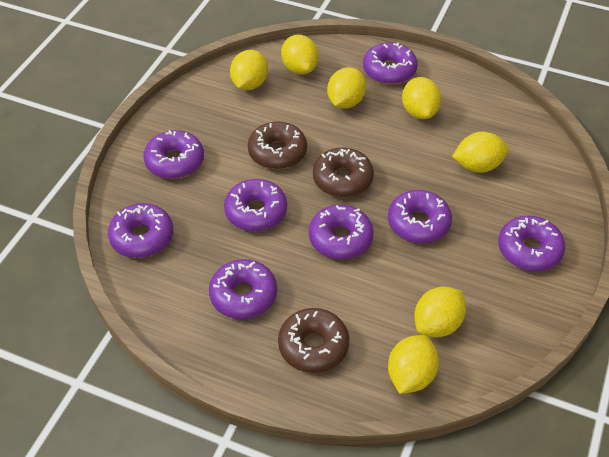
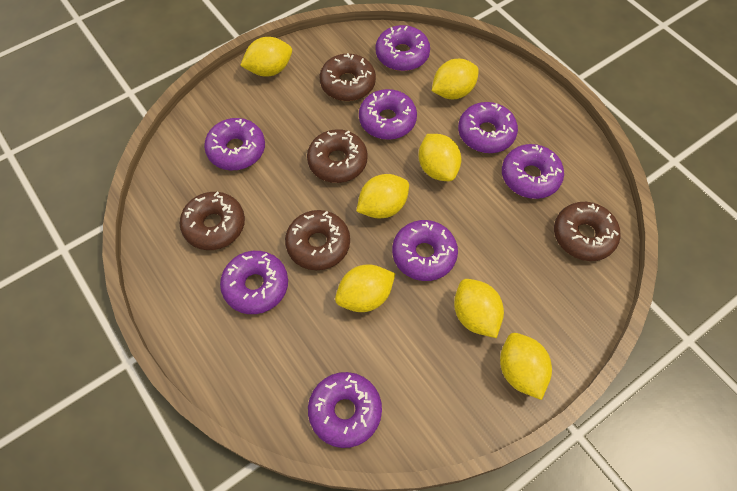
brown donut: 3 -> 5

